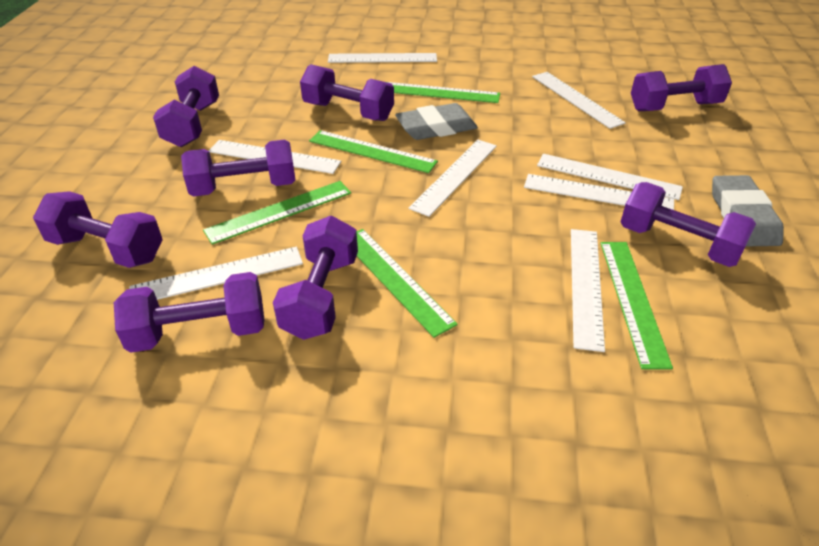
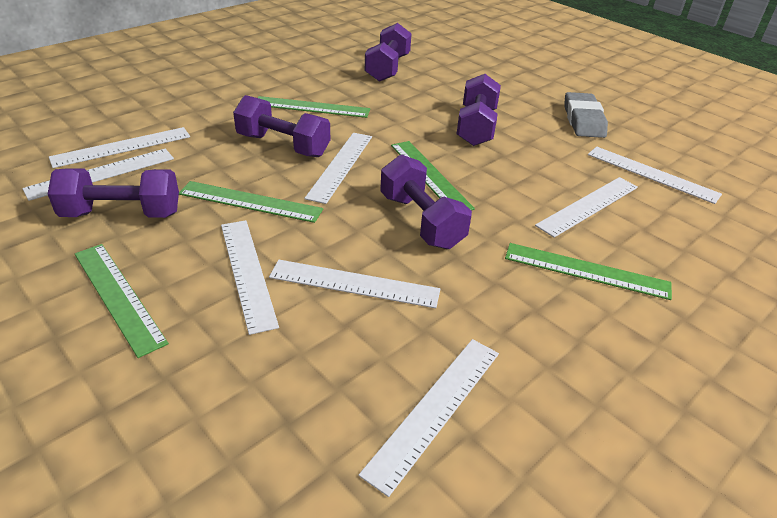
grey eraser: 2 -> 1
purple dumbbell: 8 -> 5

